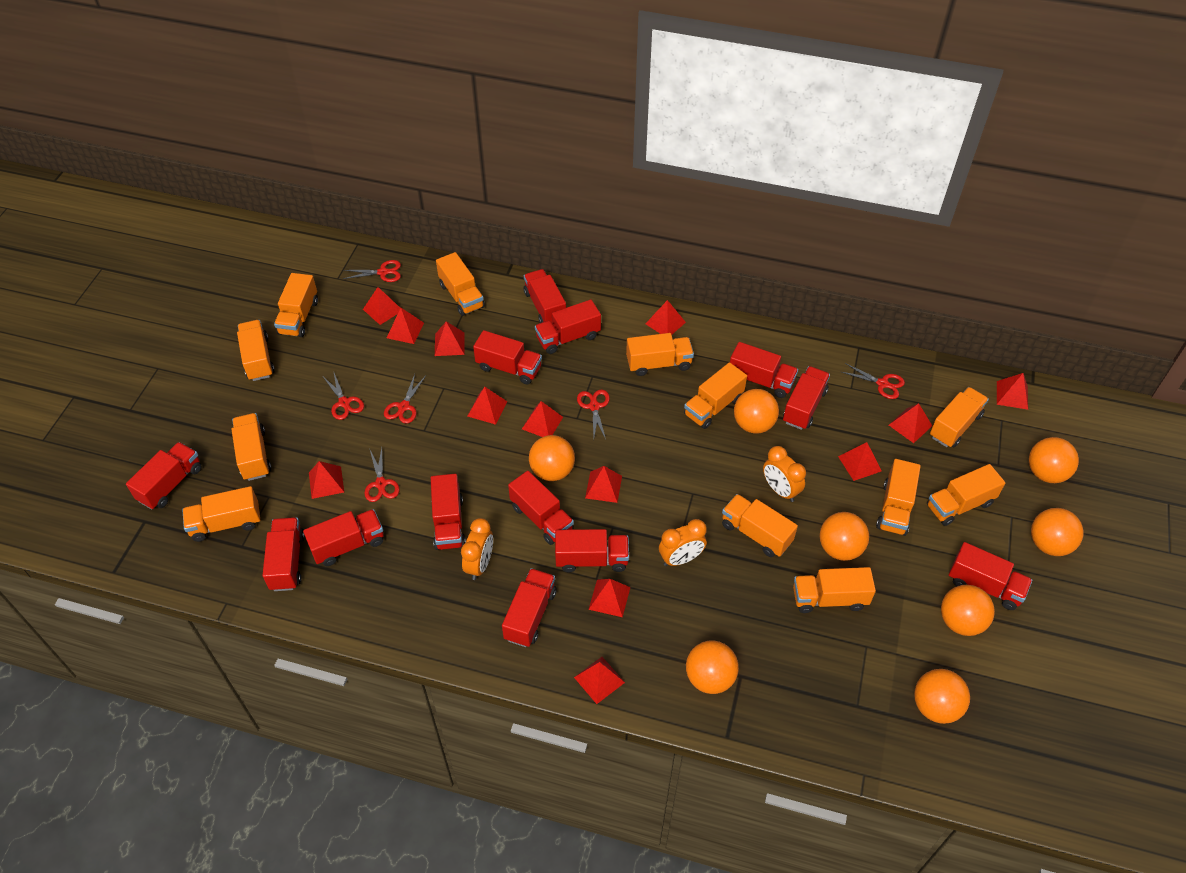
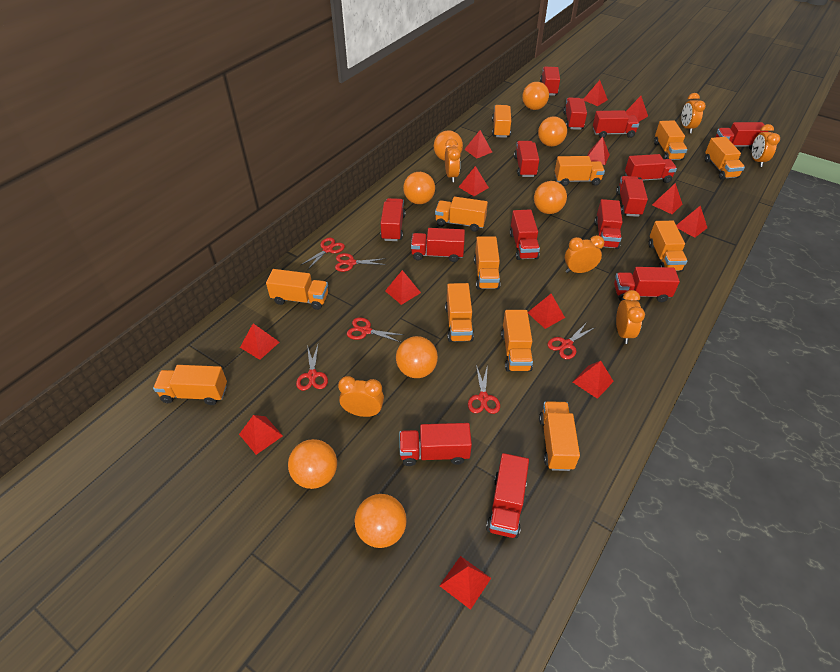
orange clock: 3 -> 6
red truck: 13 -> 14

